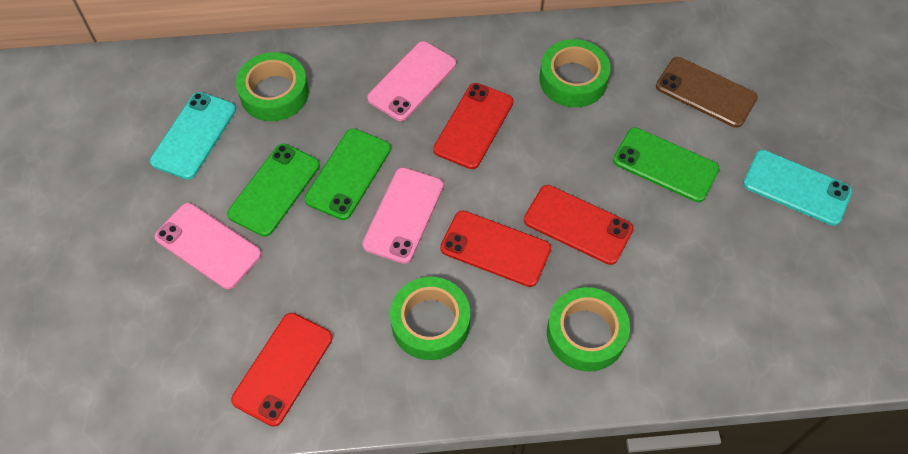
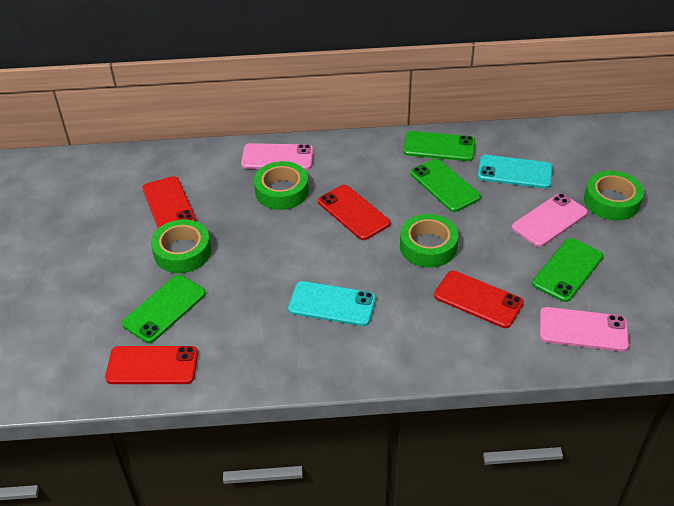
brown phone: 1 -> 0
green phone: 3 -> 4

